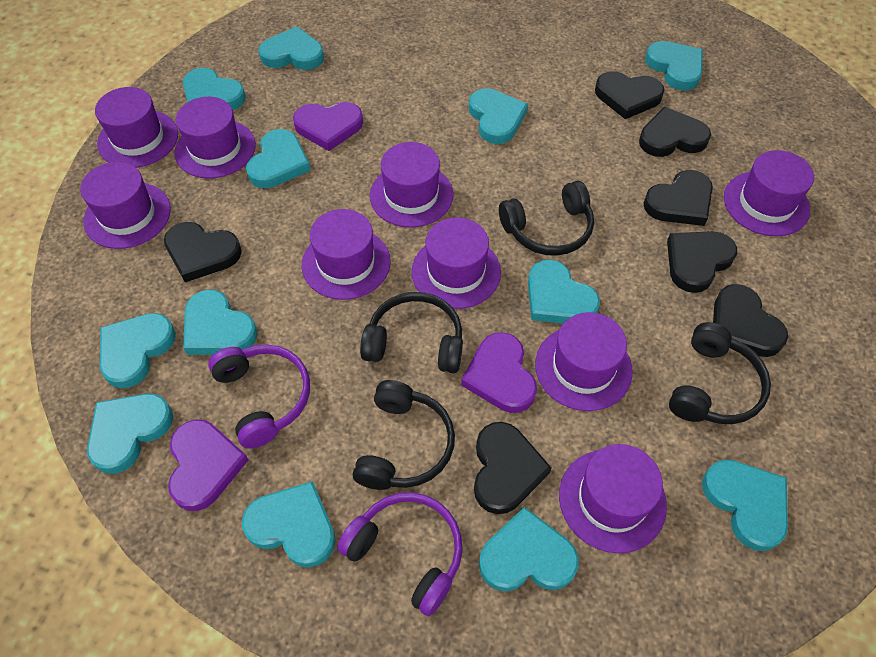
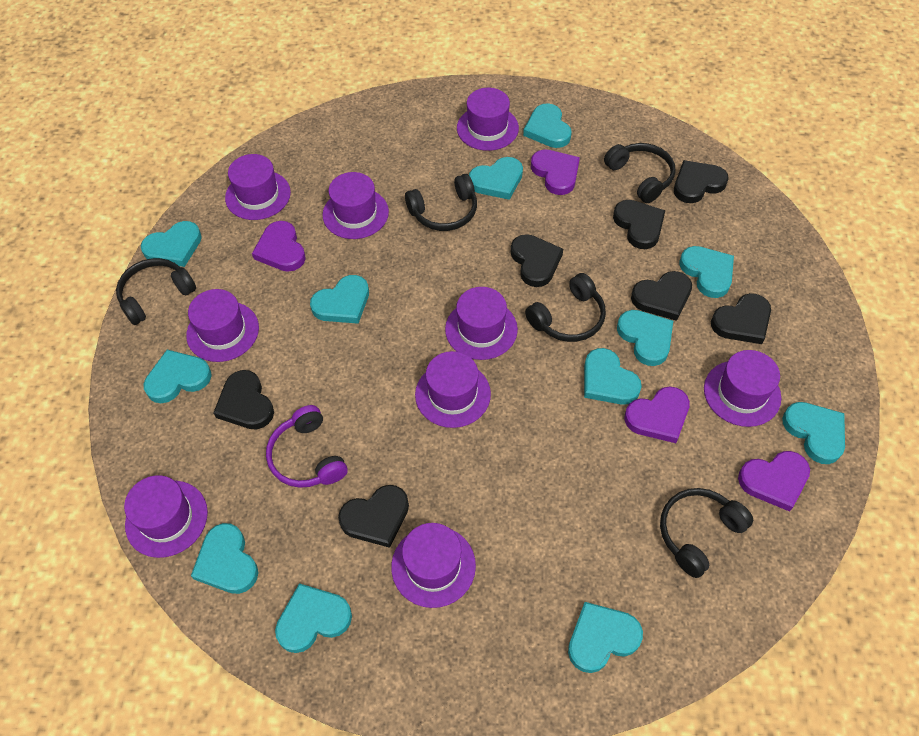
black headphones: 4 -> 5
purple headphones: 2 -> 1
purple heart: 3 -> 4

